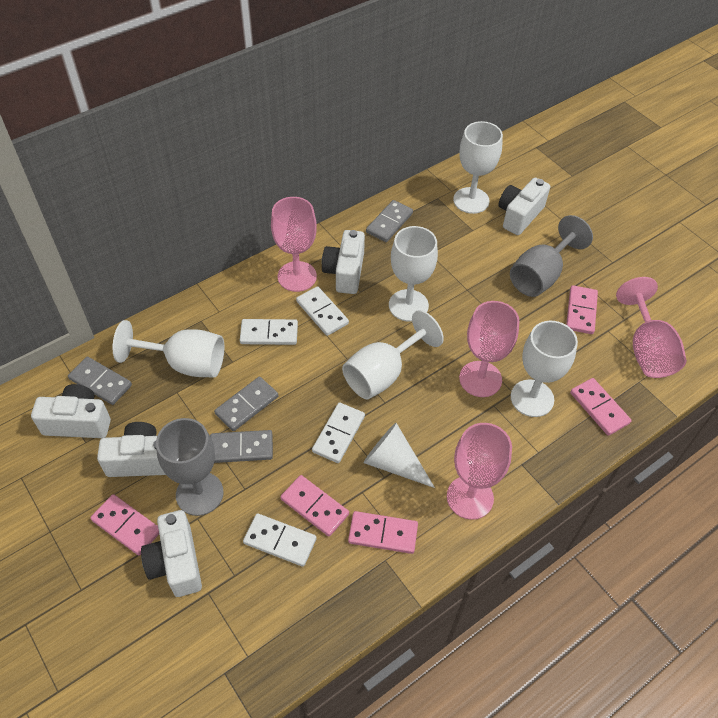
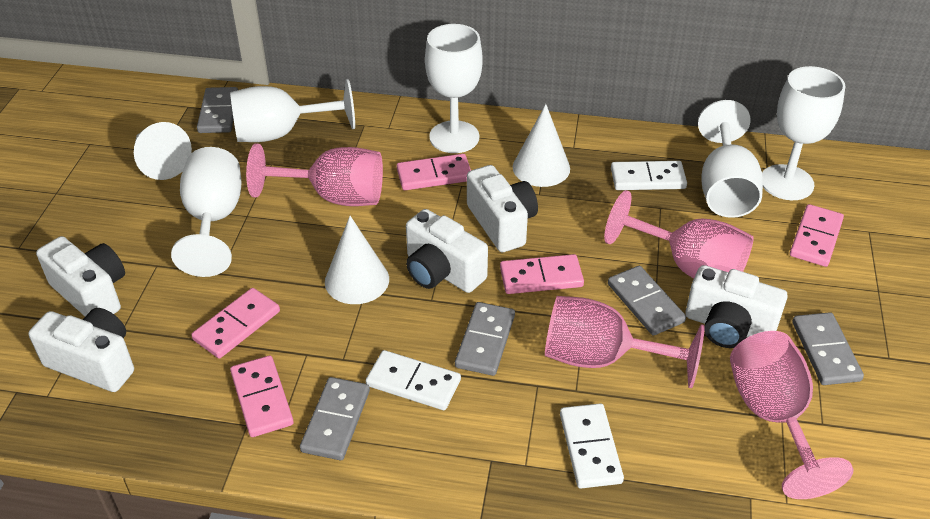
grey domino: 4 -> 5
grey goblet: 2 -> 0
white cone: 1 -> 3
white domino: 4 -> 3

